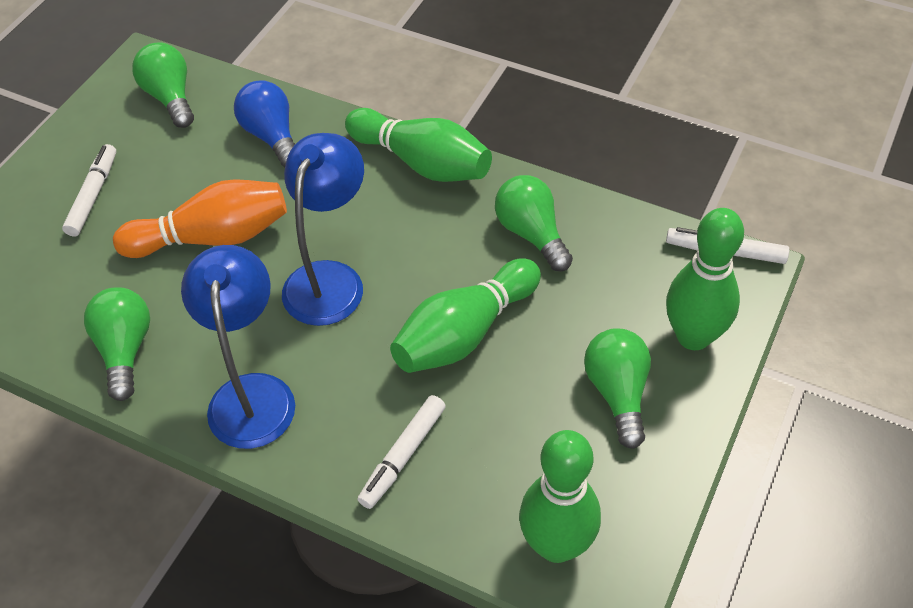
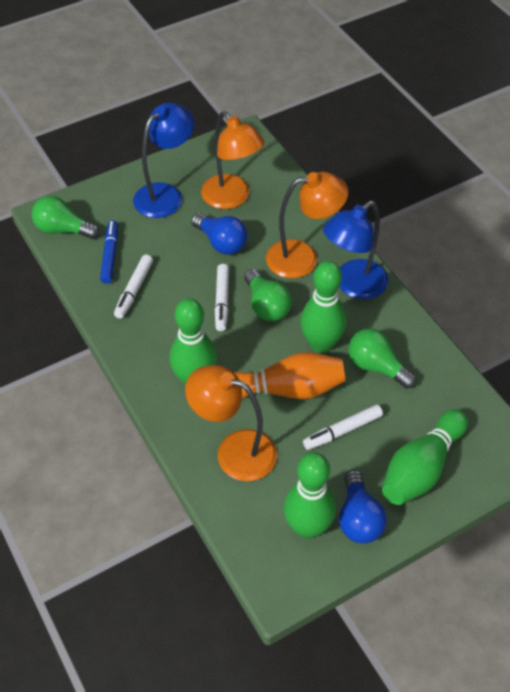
blue light bulb: 1 -> 2
blue marker: 0 -> 1
green light bulb: 4 -> 3
orange lamp: 0 -> 3

